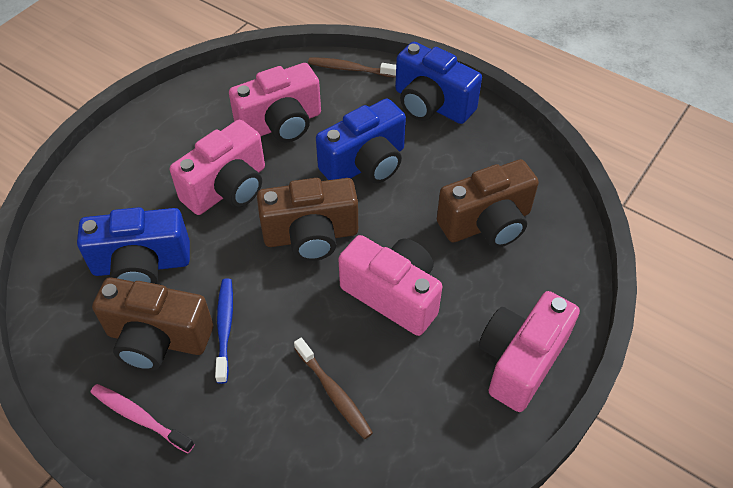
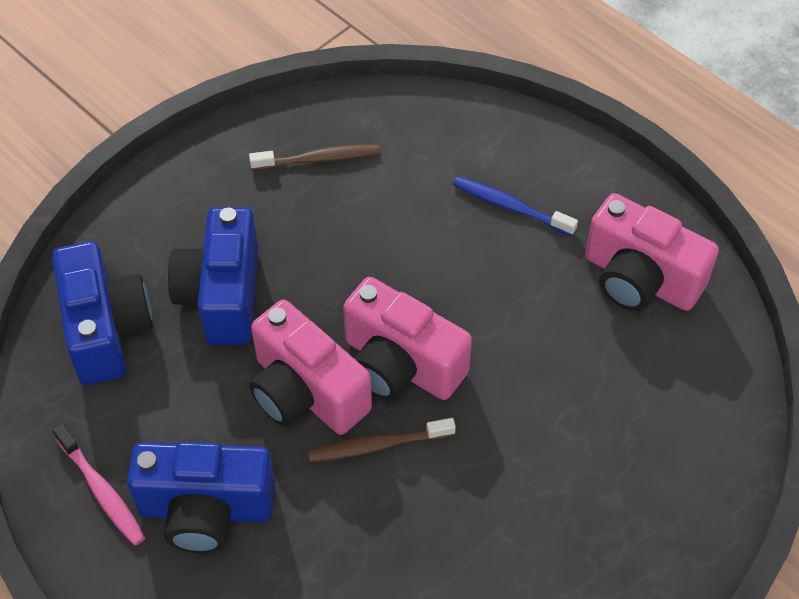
brown camera: 3 -> 0
pink camera: 4 -> 3

